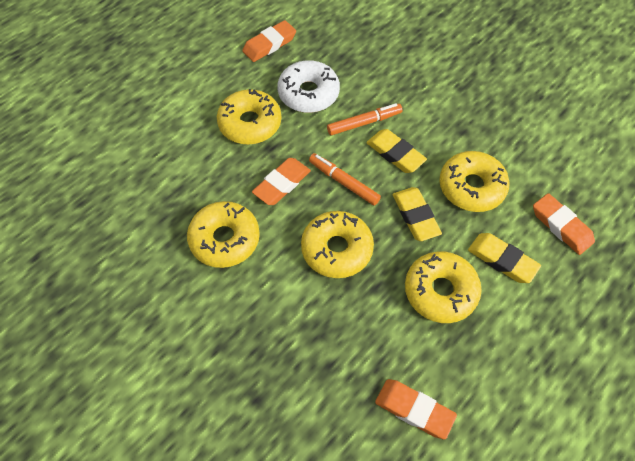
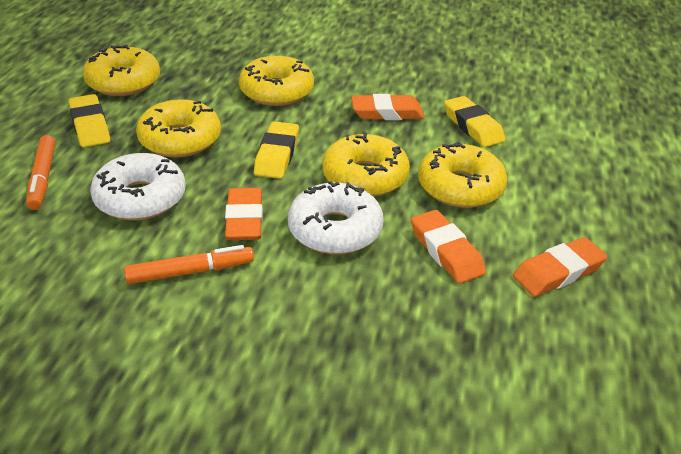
white donut: 1 -> 2

